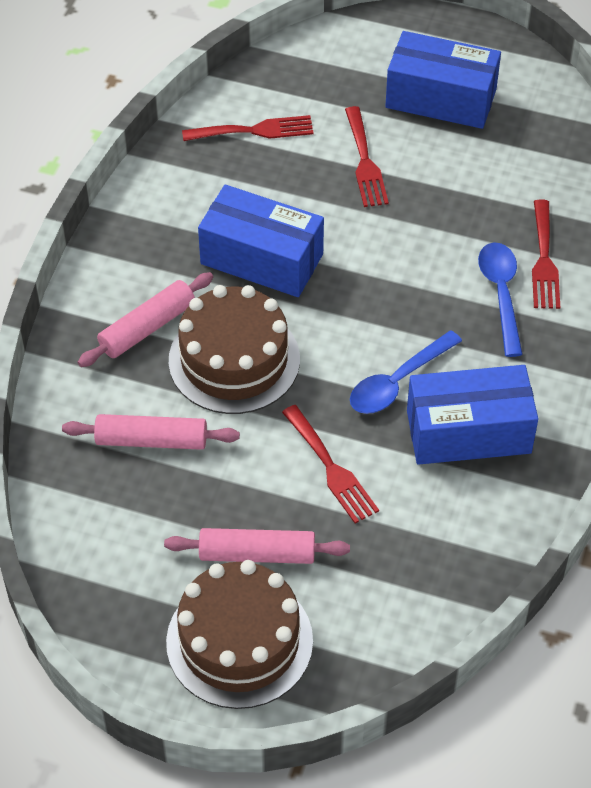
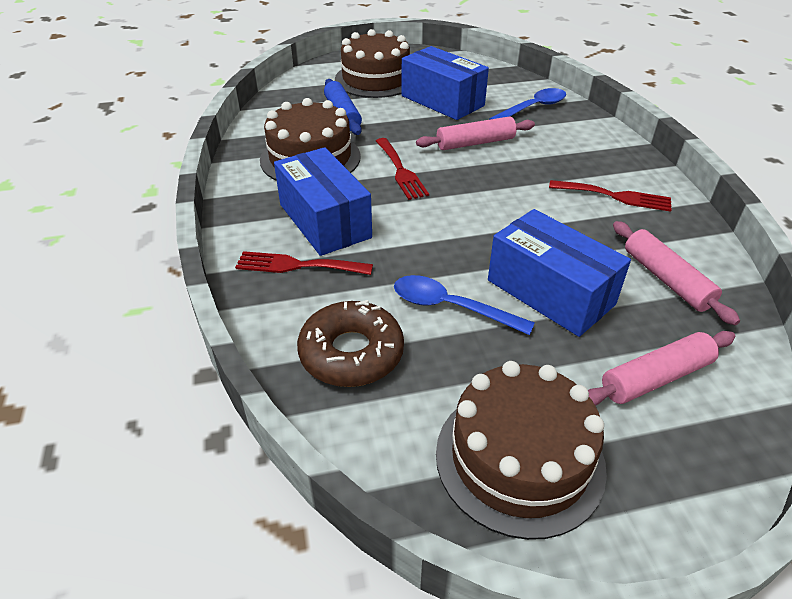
blue rolling pin: 0 -> 1
brown cake: 2 -> 3
brown donut: 0 -> 1
red fork: 4 -> 3

